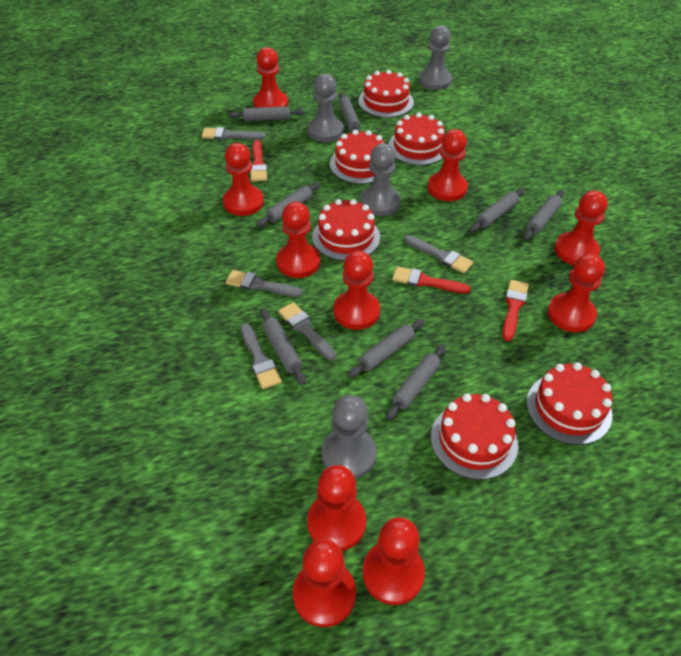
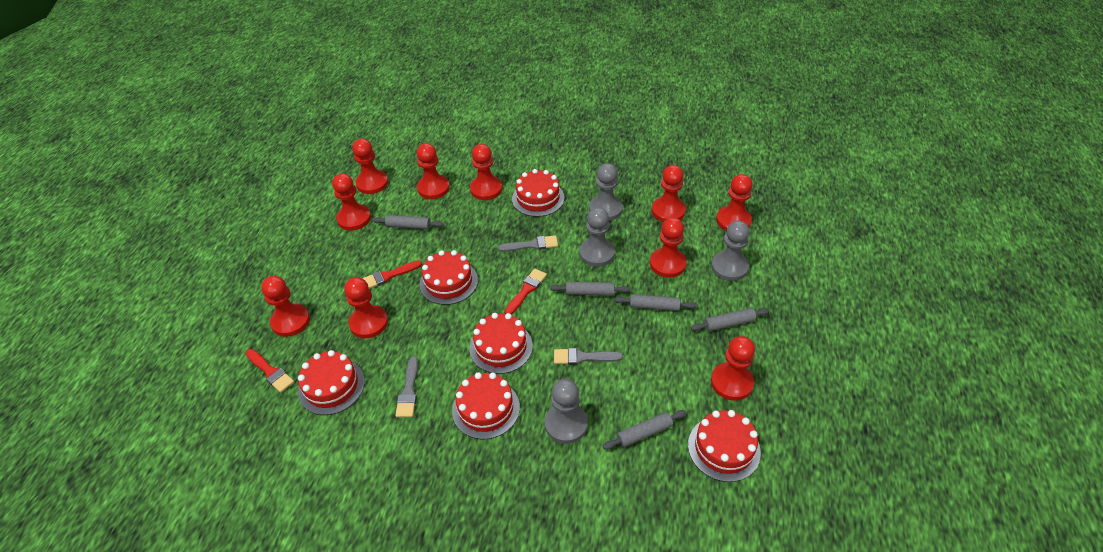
grey brush: 5 -> 3
grey rolling pin: 8 -> 5

